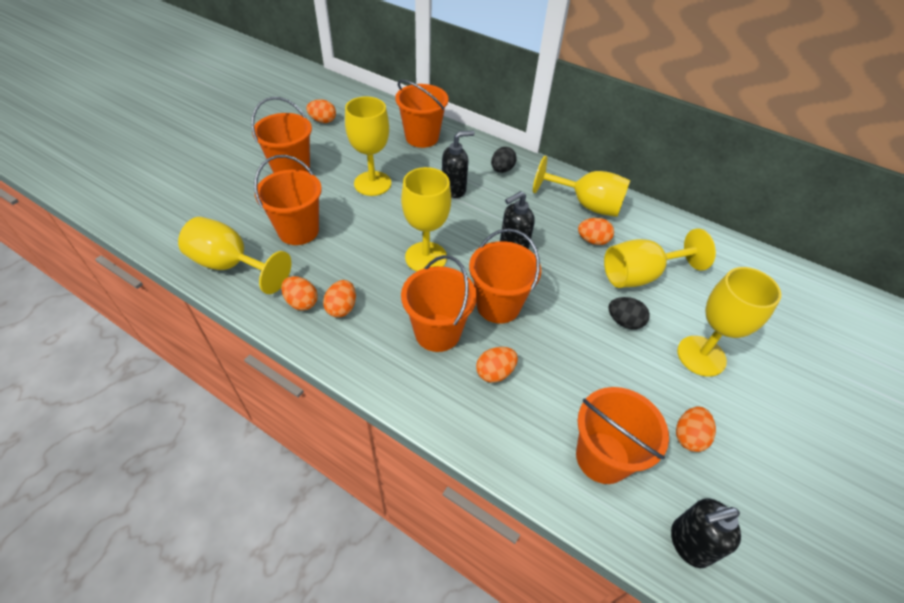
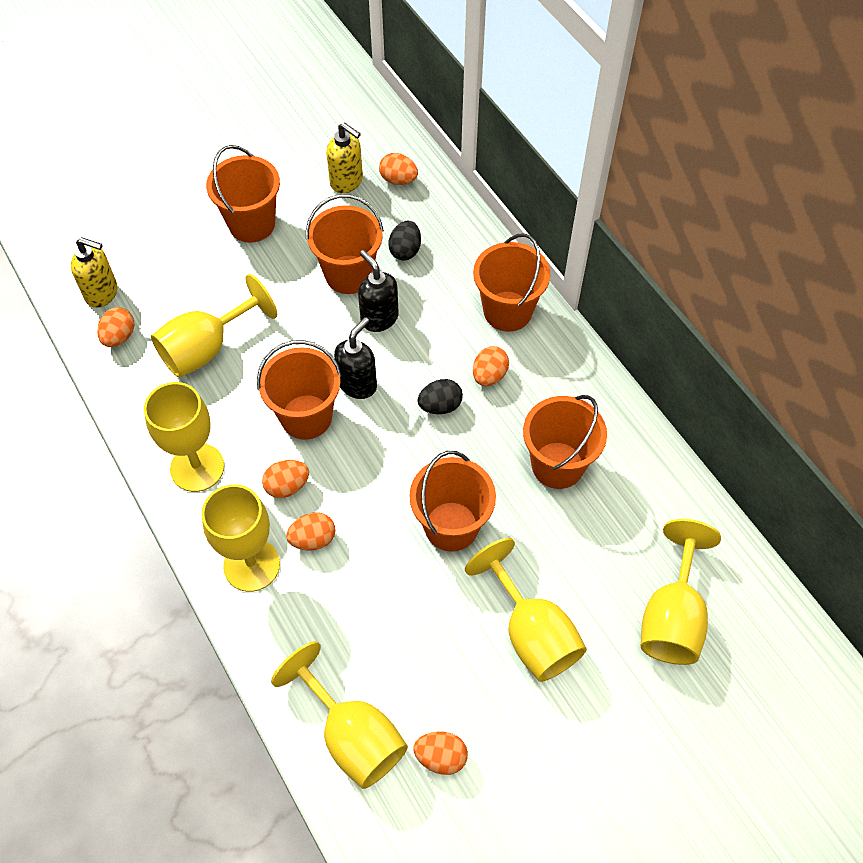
black soap dispenser: 3 -> 2
yellow soap dispenser: 0 -> 2

